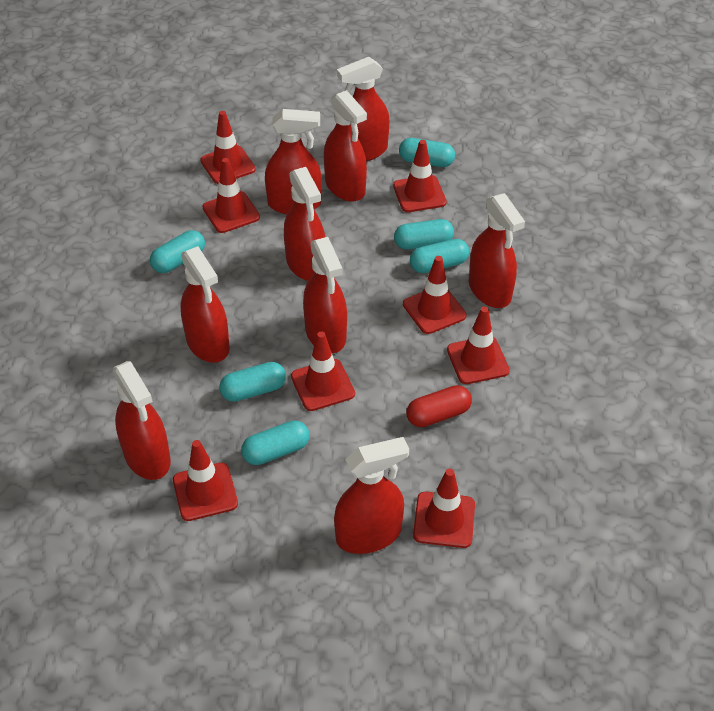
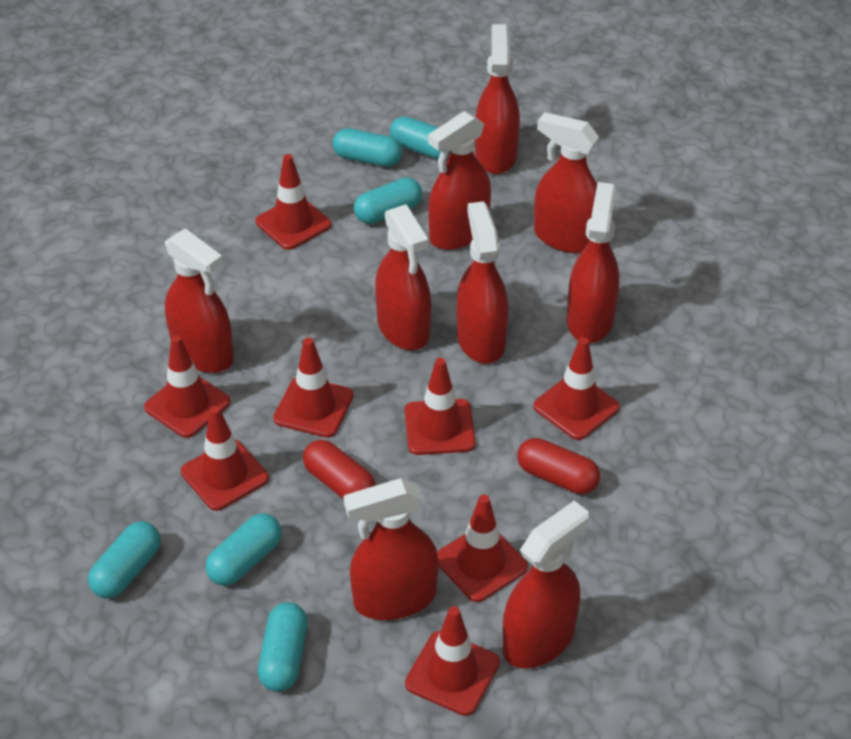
red capsule: 1 -> 2

